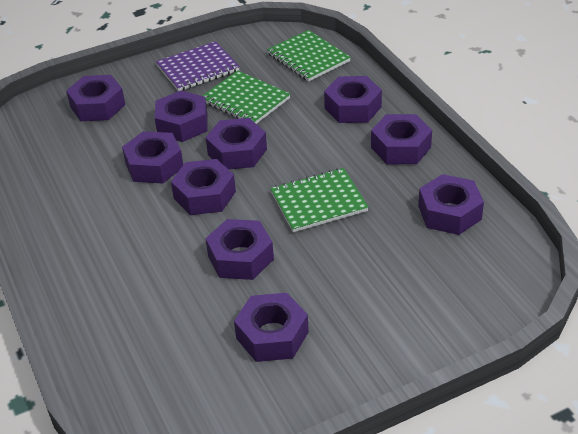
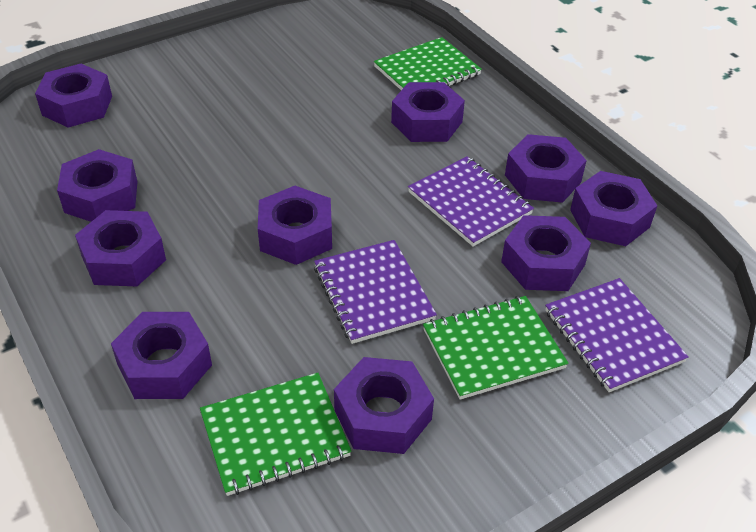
purple notebook: 1 -> 3

